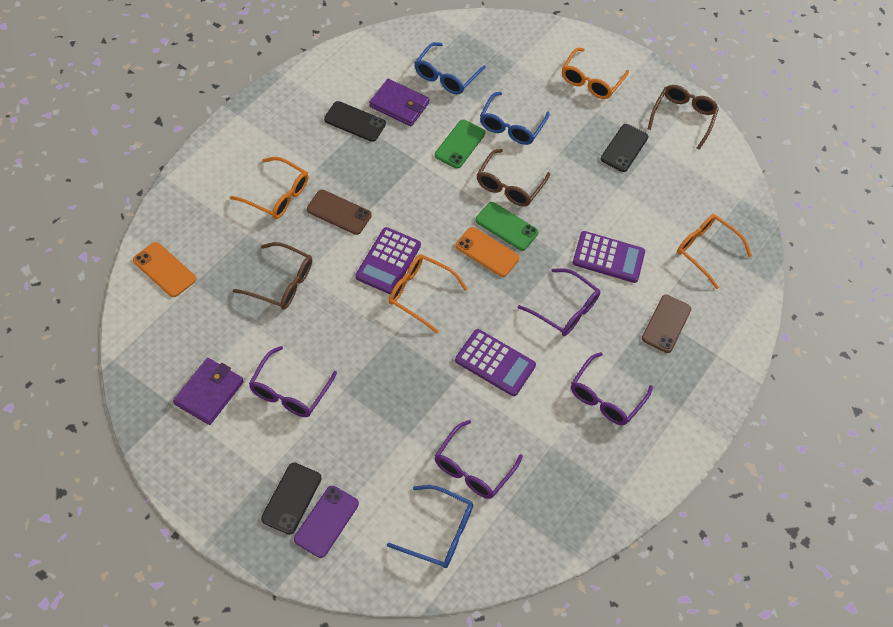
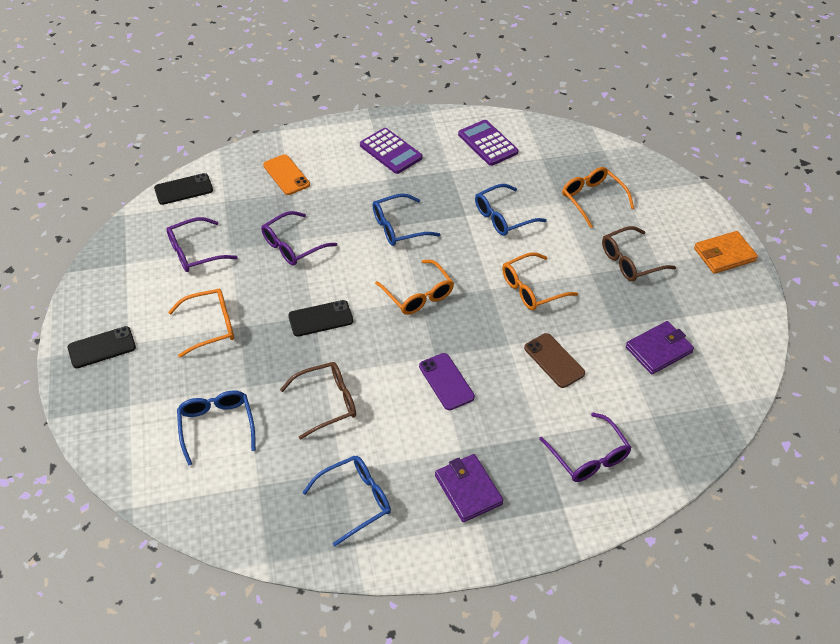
blue glasses: 3 -> 4
brown glasses: 3 -> 2
brown phone: 2 -> 1
green phone: 2 -> 0
orange phone: 2 -> 1
orange wallet: 0 -> 1
purple calculator: 3 -> 2
purple glasses: 4 -> 3

